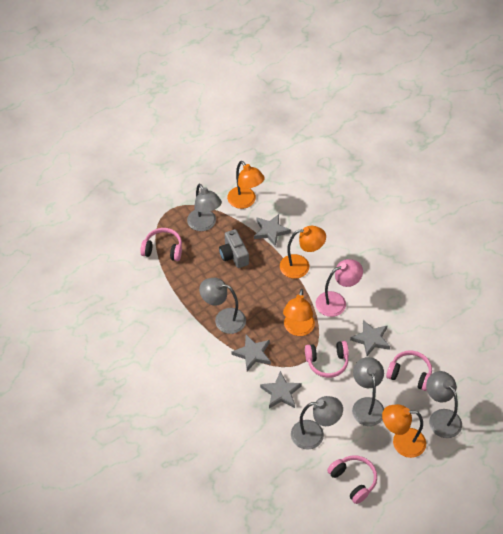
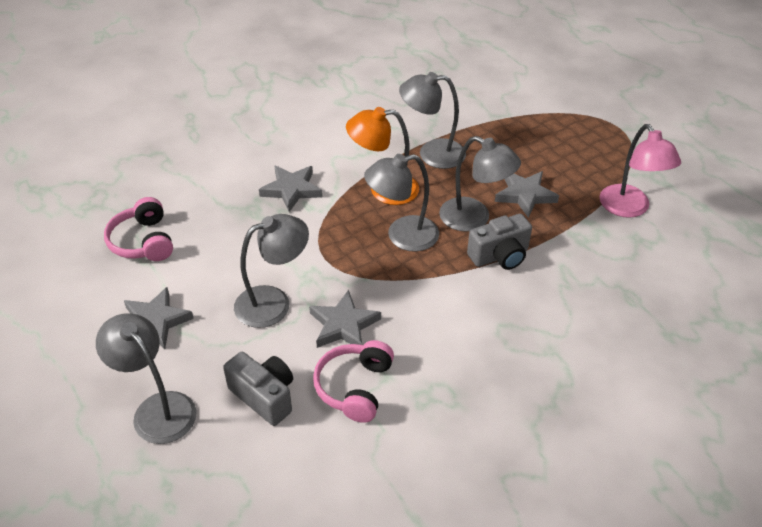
grey camera: 1 -> 2
orange lamp: 4 -> 1
pink headphones: 4 -> 2

